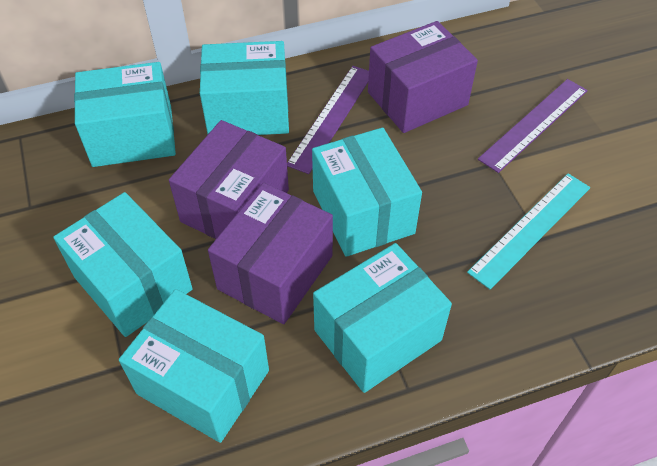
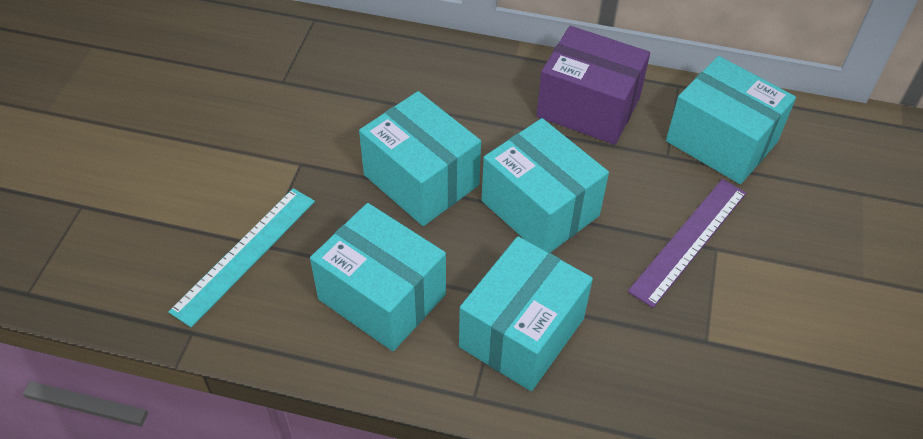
purple box: 3 -> 1
purple ruler: 2 -> 1
turquoise box: 6 -> 5

